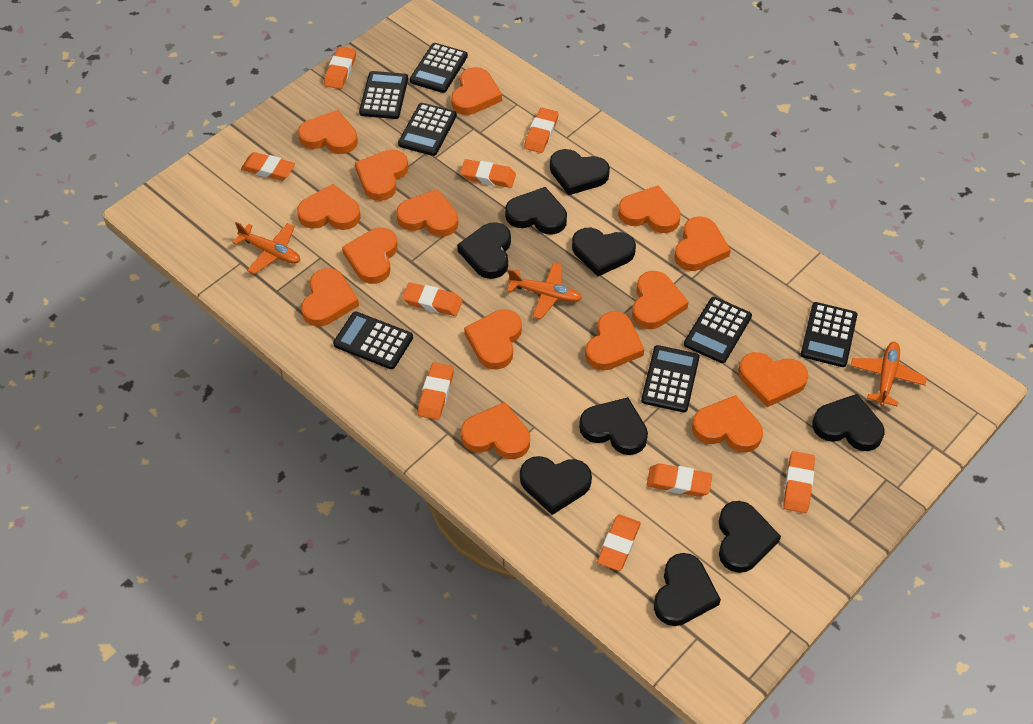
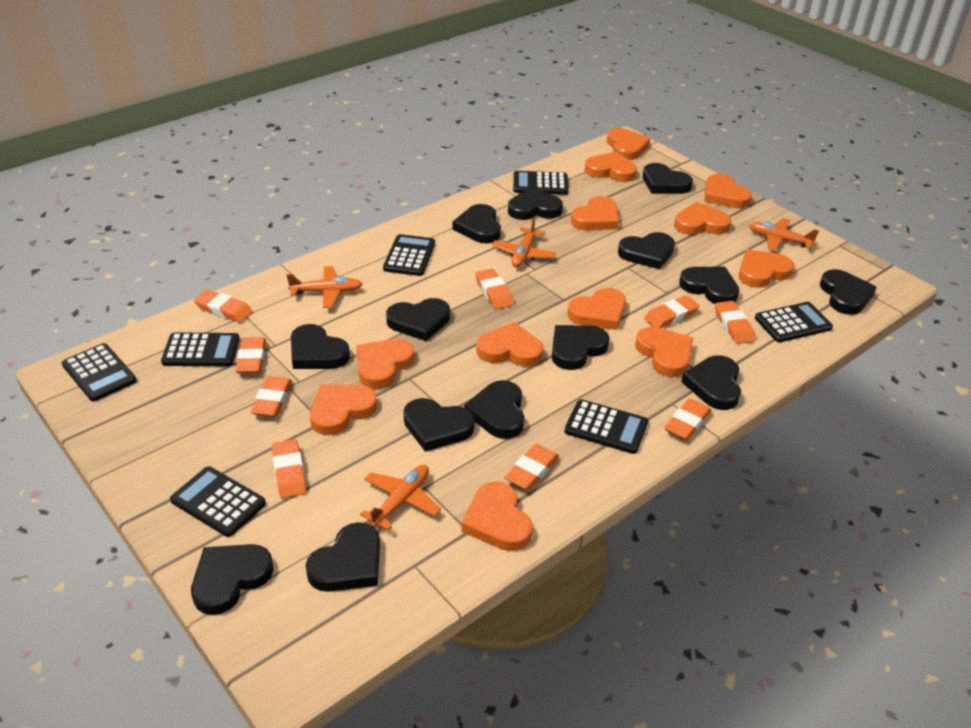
black heart: 9 -> 14
orange heart: 15 -> 12
orange plane: 3 -> 4

